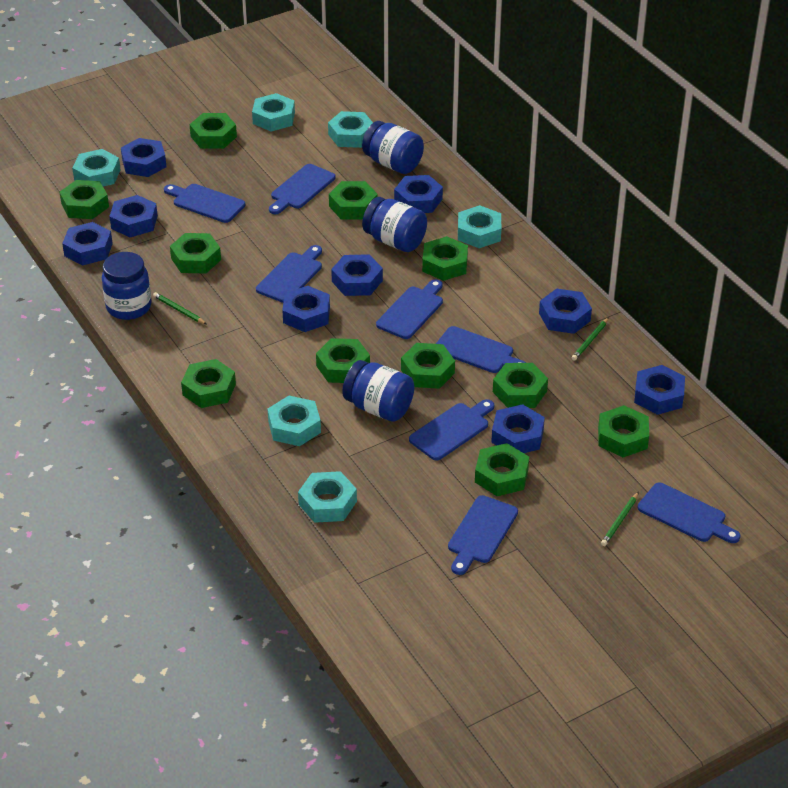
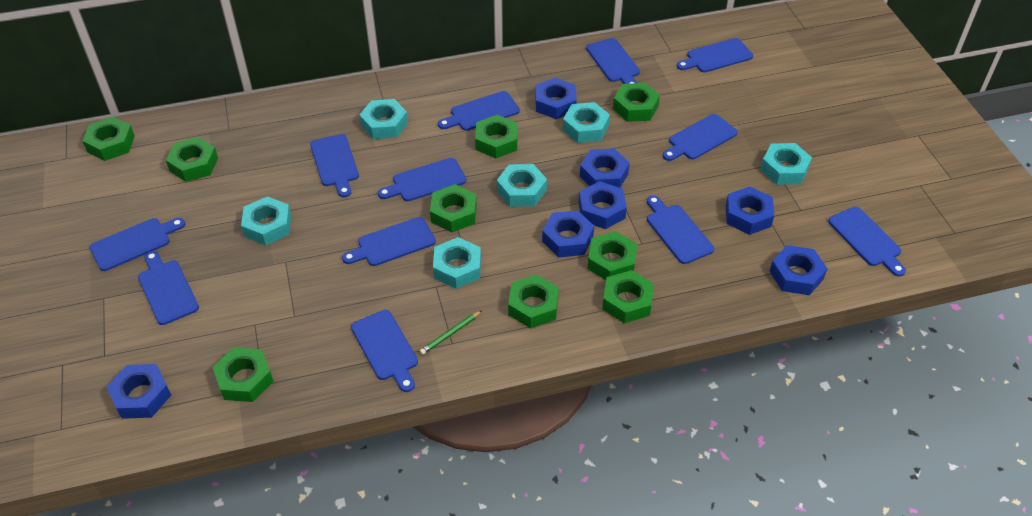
blue cutting board: 8 -> 12
blue jar: 4 -> 0
blue nut: 9 -> 7
green nut: 11 -> 9
green pencil: 3 -> 1

